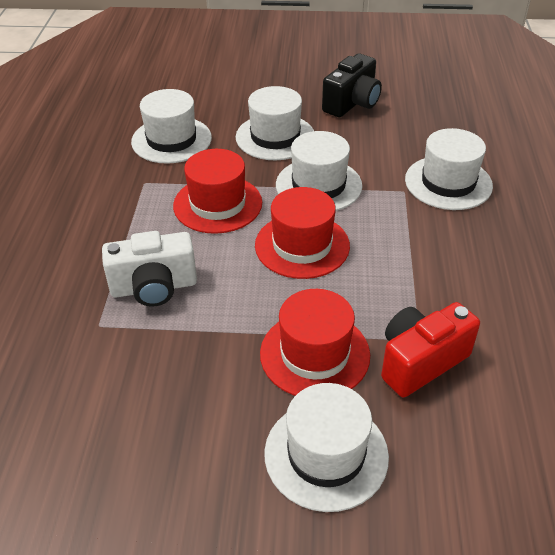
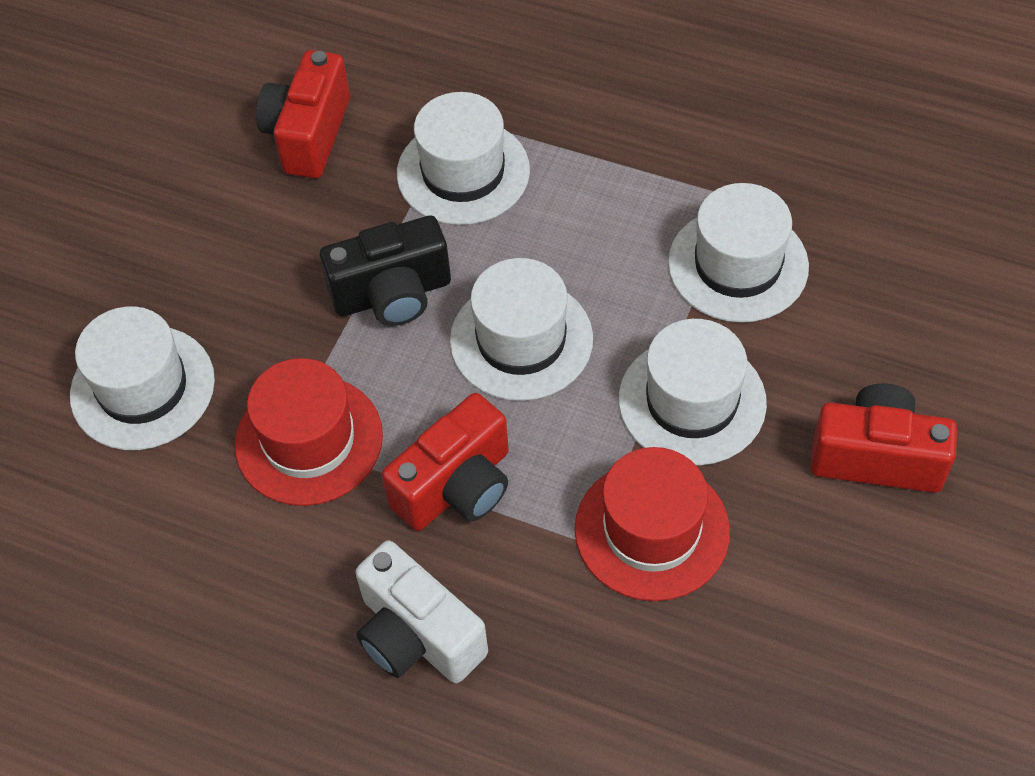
red camera: 1 -> 3
red hat: 3 -> 2

